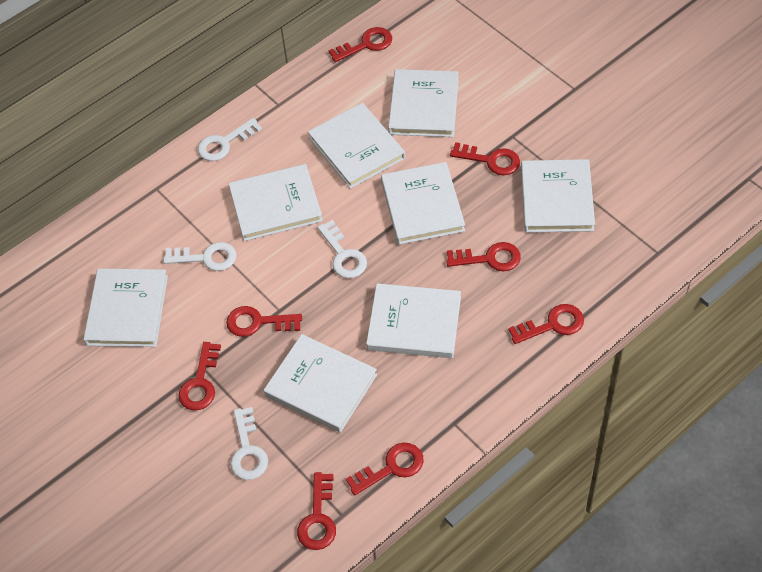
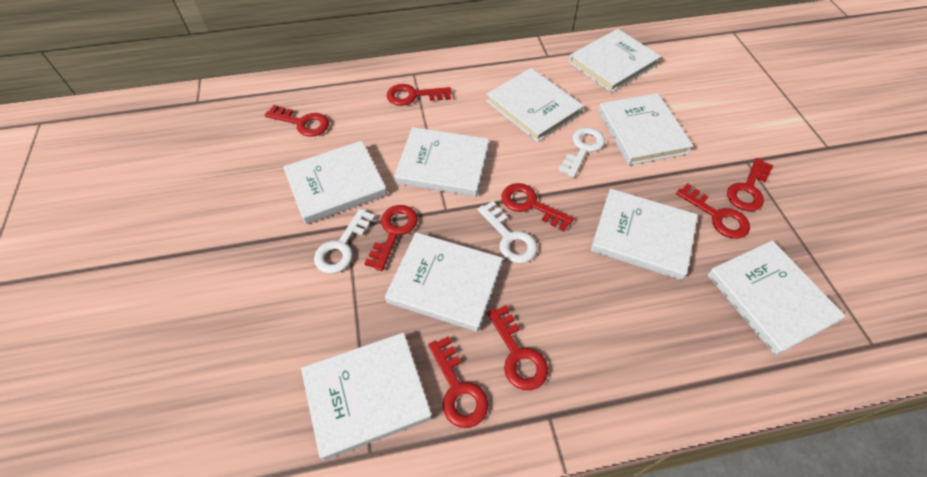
white book: 8 -> 9
white key: 4 -> 3

